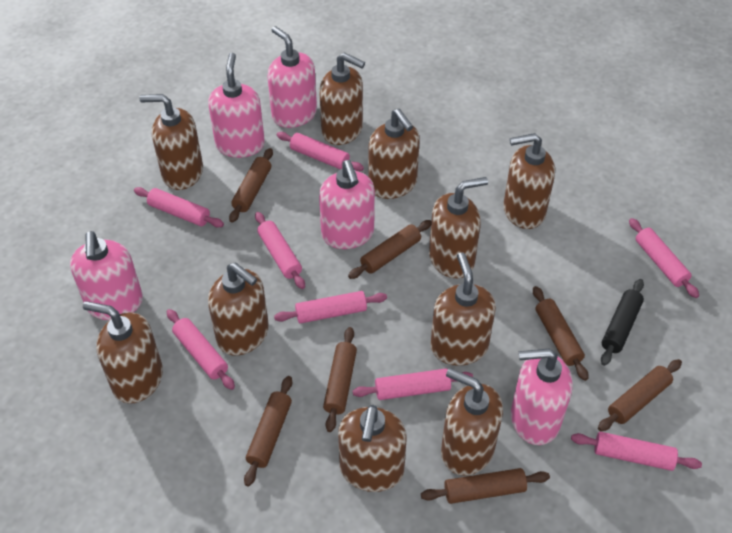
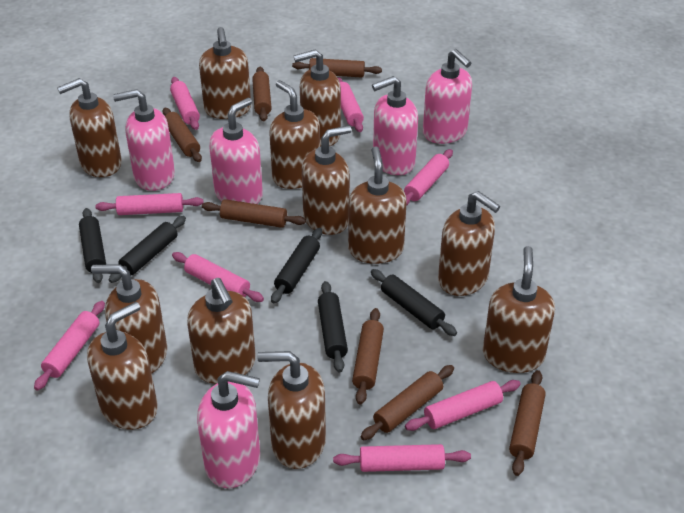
black rolling pin: 1 -> 5
brown soap dispenser: 10 -> 12

